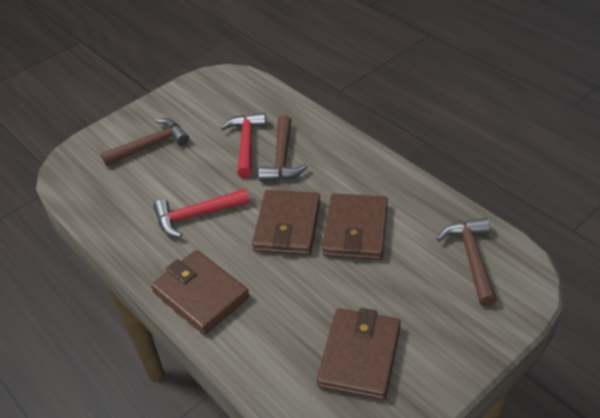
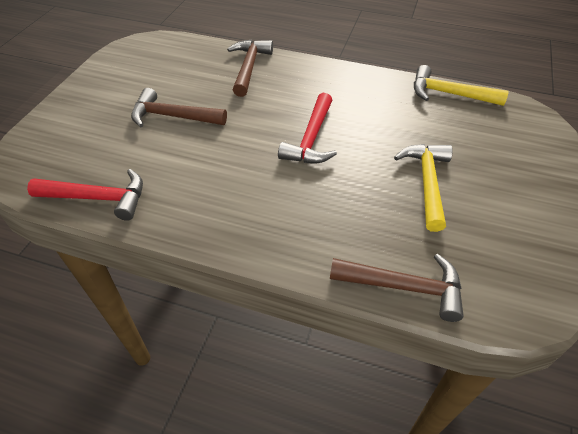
brown wallet: 4 -> 0
yellow hammer: 0 -> 2

